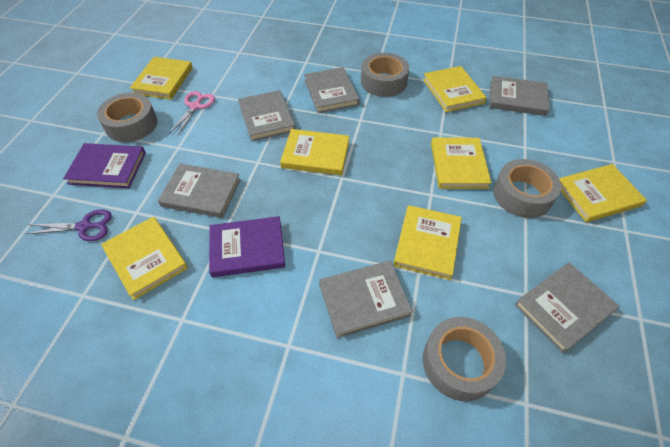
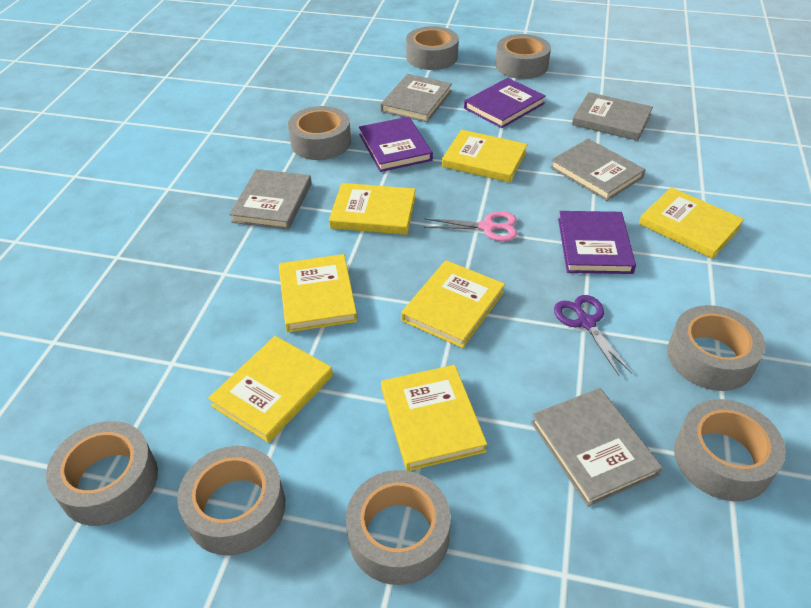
grey book: 6 -> 5
grey tape: 4 -> 8
purple book: 2 -> 3

